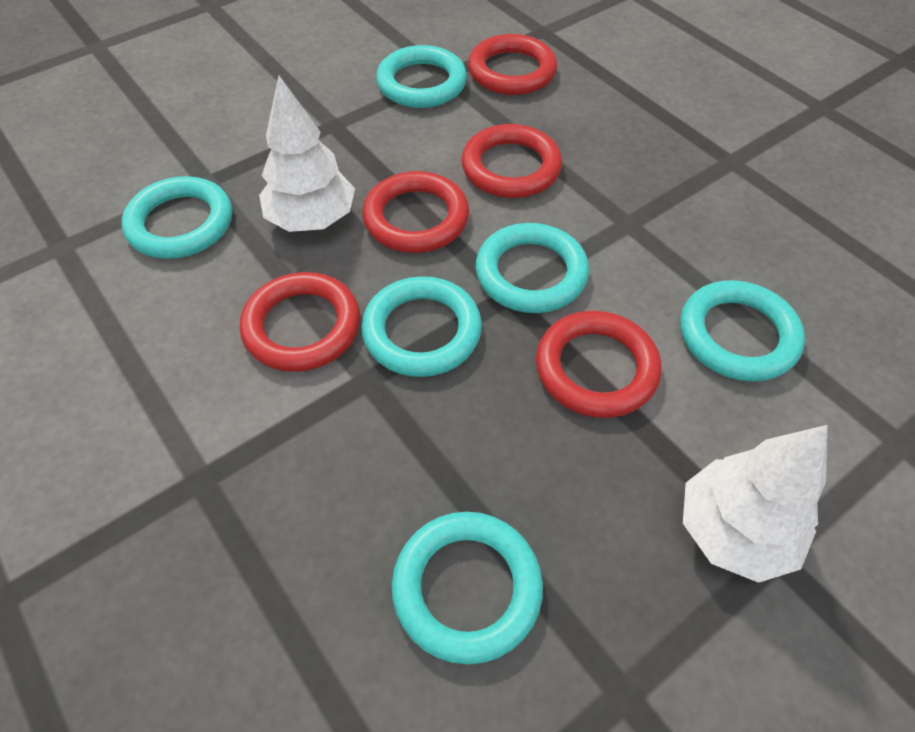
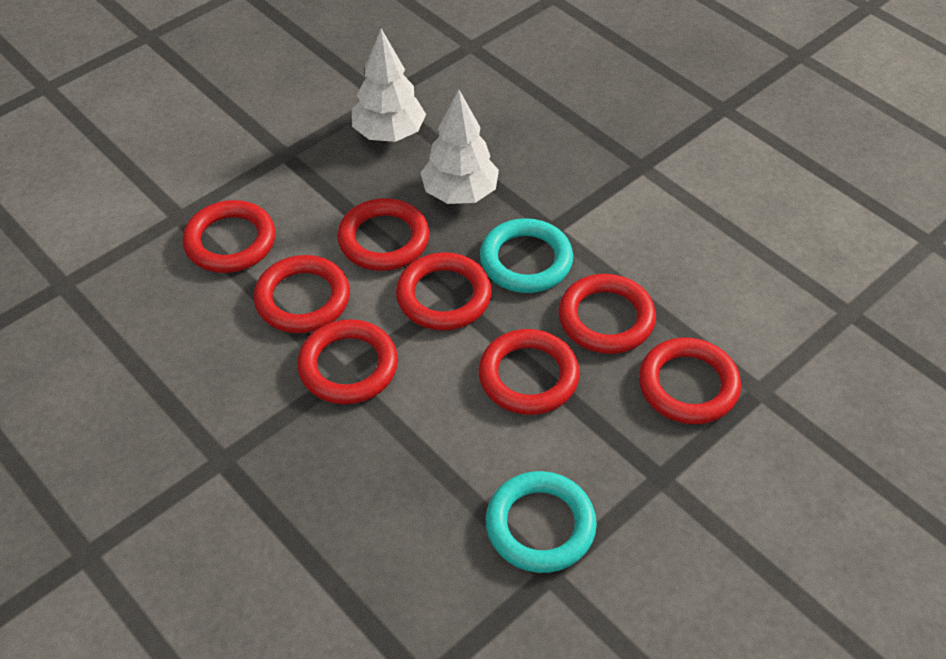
red ring: 5 -> 8
turquoise ring: 6 -> 2

